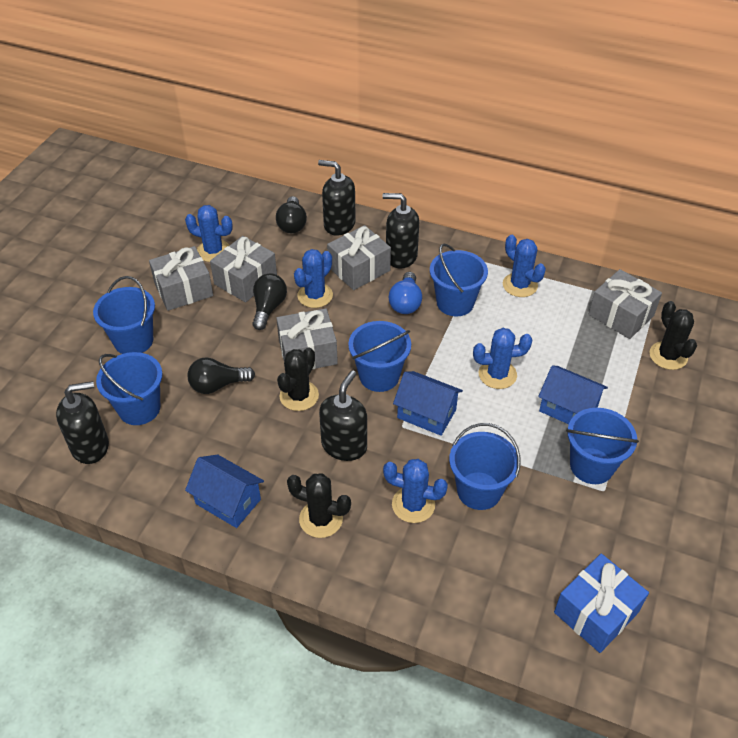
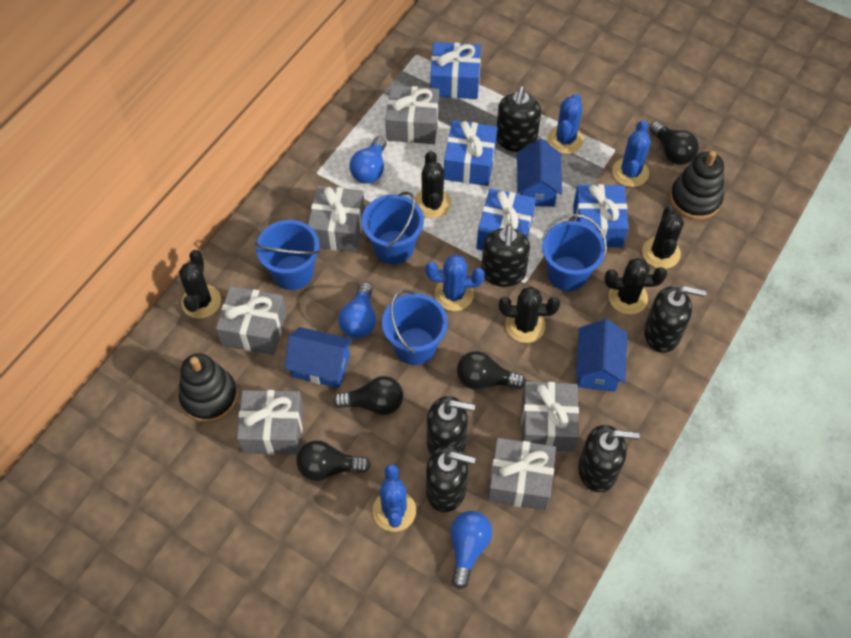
black cactus: 3 -> 5
black light bulb: 3 -> 4
black soap dispenser: 4 -> 6
black stacking toy: 0 -> 2
blue bucket: 6 -> 4
blue cactus: 5 -> 4
blue gift: 1 -> 4
blue light bulb: 1 -> 3
grey gift: 5 -> 6

